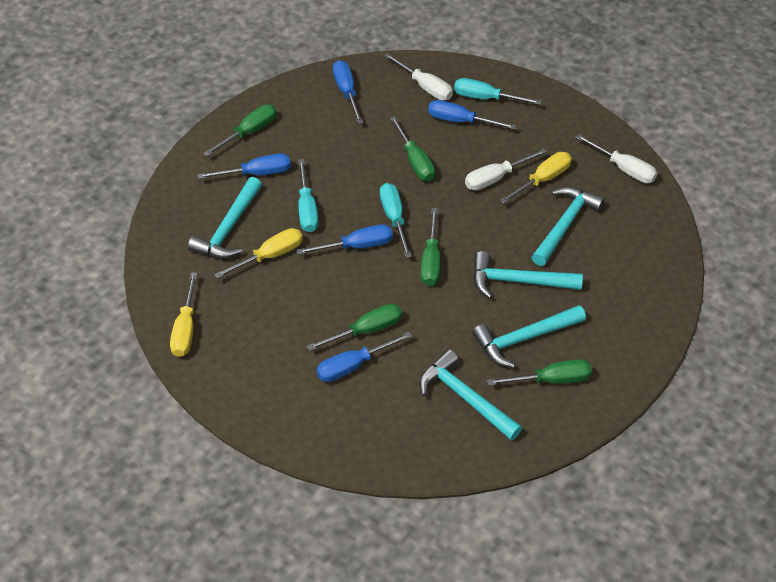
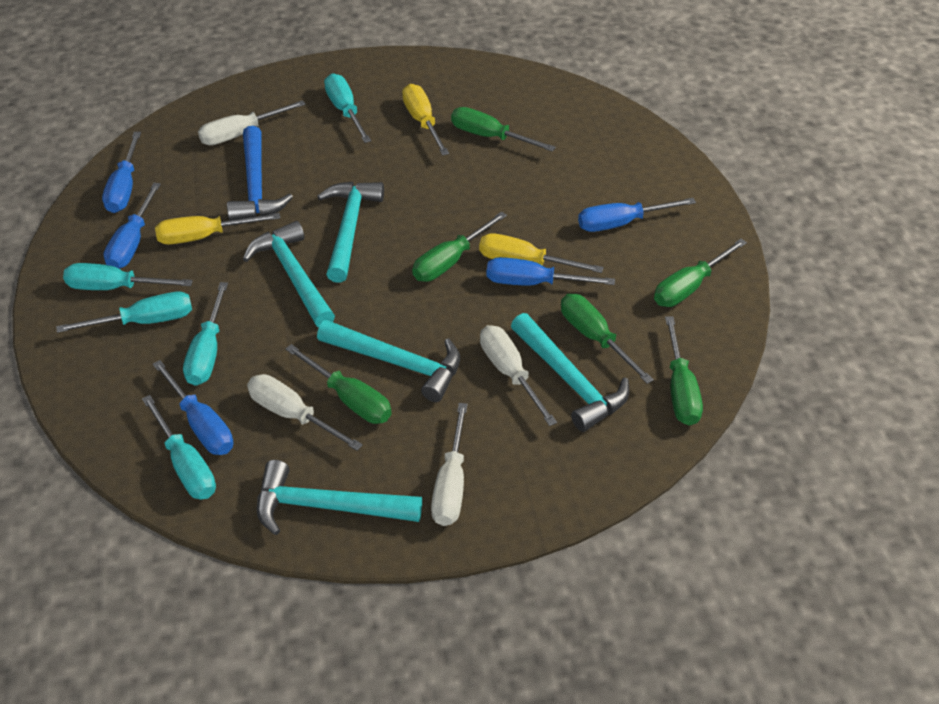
blue hammer: 0 -> 1
green screwdriver: 5 -> 6
turquoise screwdriver: 3 -> 5
white screwdriver: 3 -> 4

